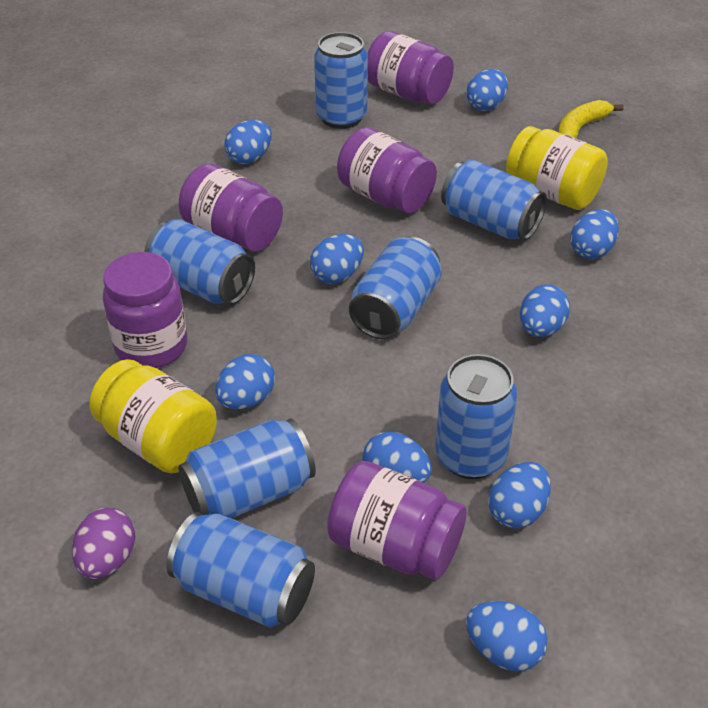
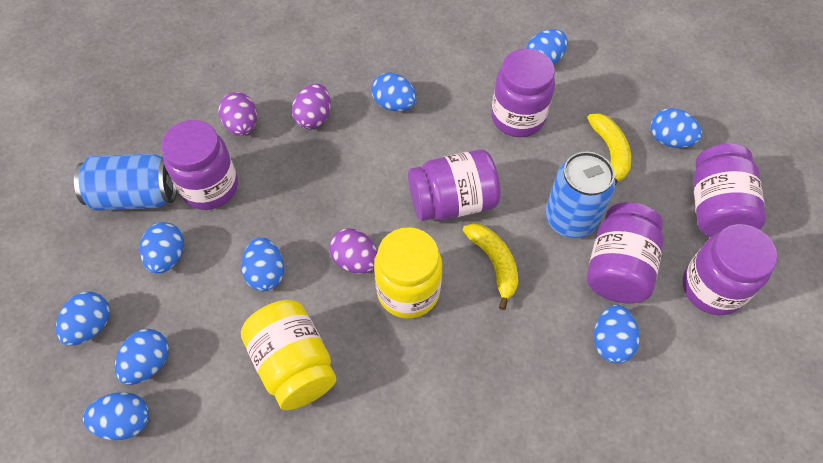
blue can: 7 -> 2
purple egg: 1 -> 3
purple jar: 5 -> 6
yellow banana: 1 -> 2

